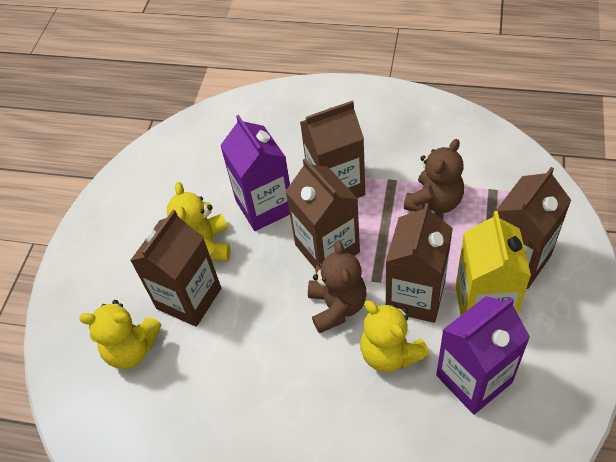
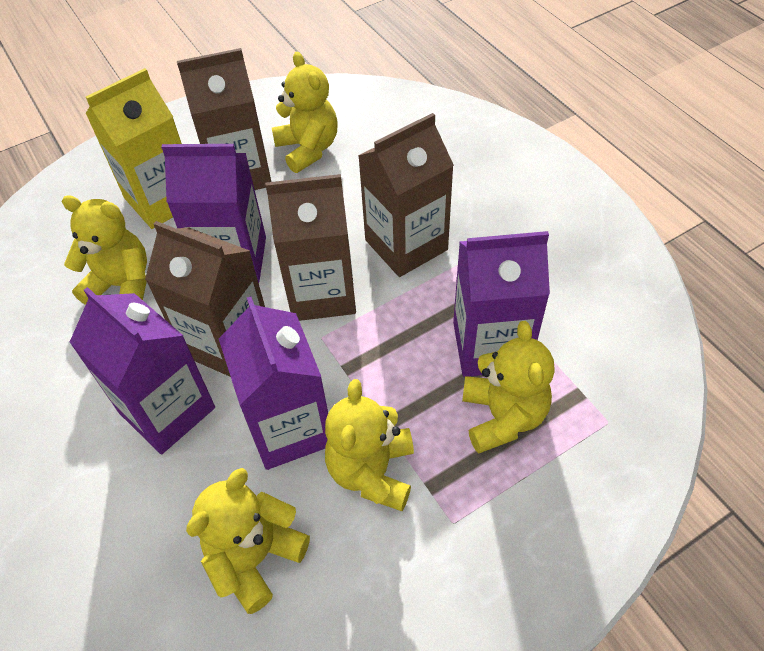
brown carton: 5 -> 4
brown teddy bear: 2 -> 0
purple carton: 2 -> 4
yellow teddy bear: 3 -> 5

